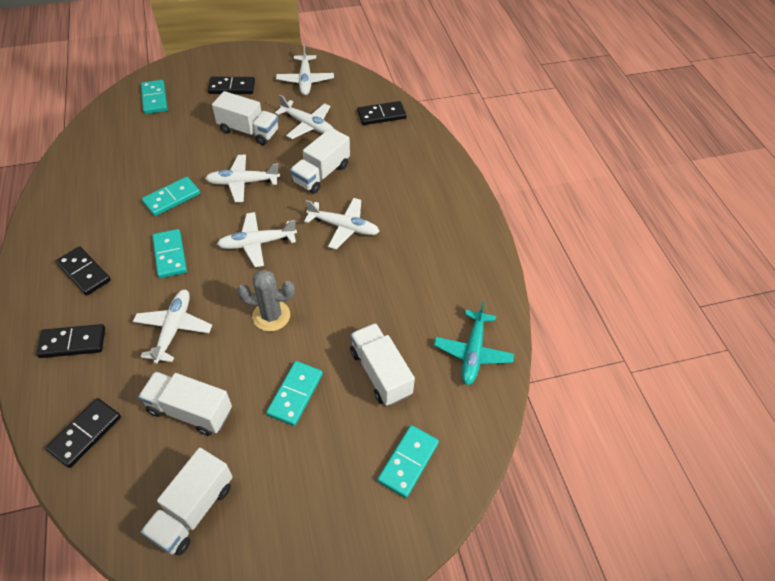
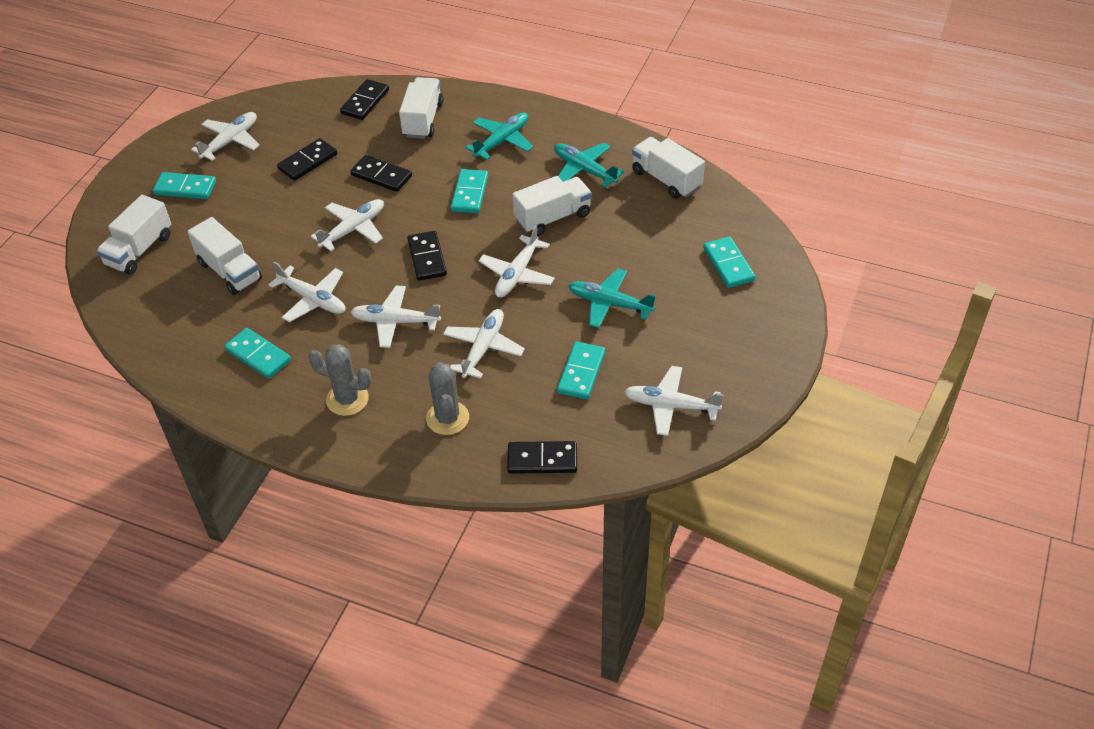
grey cactus: 1 -> 2
turquoise plane: 1 -> 3
white plane: 6 -> 7

